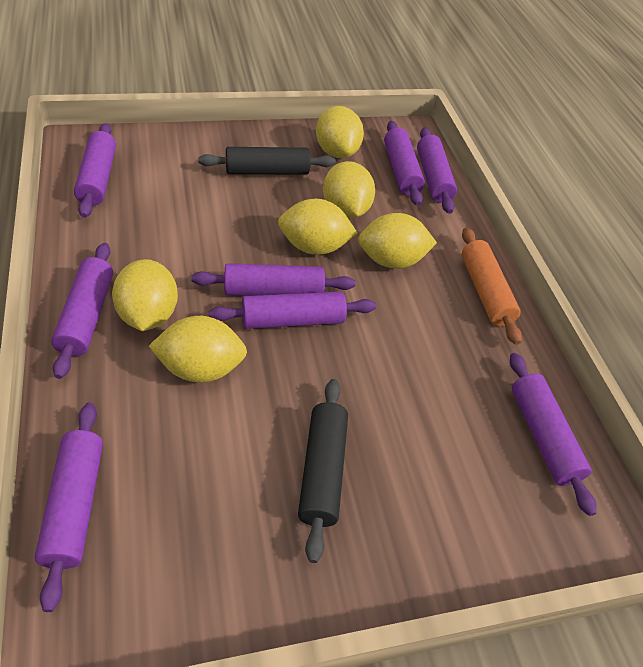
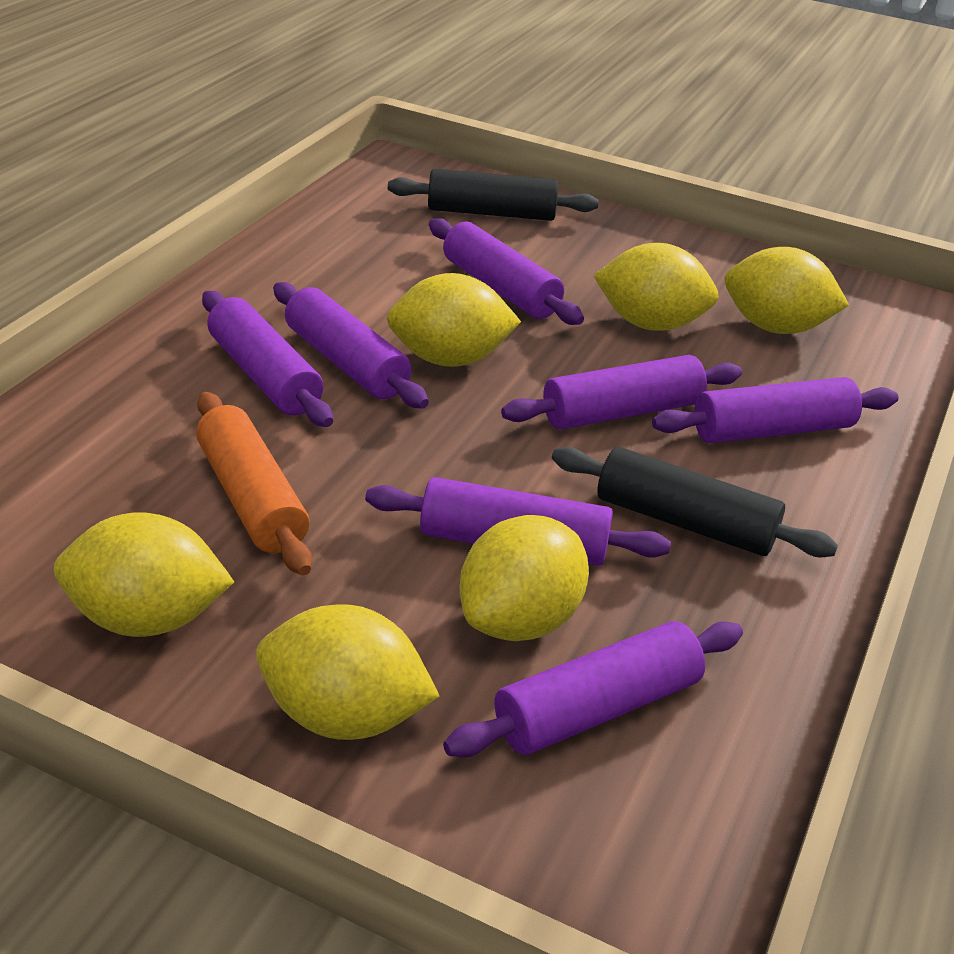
purple rolling pin: 8 -> 7

